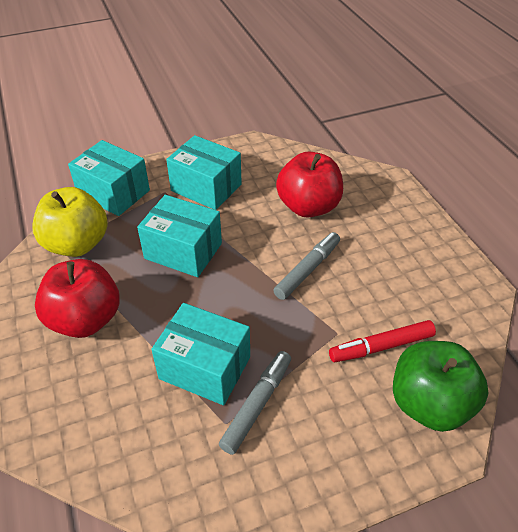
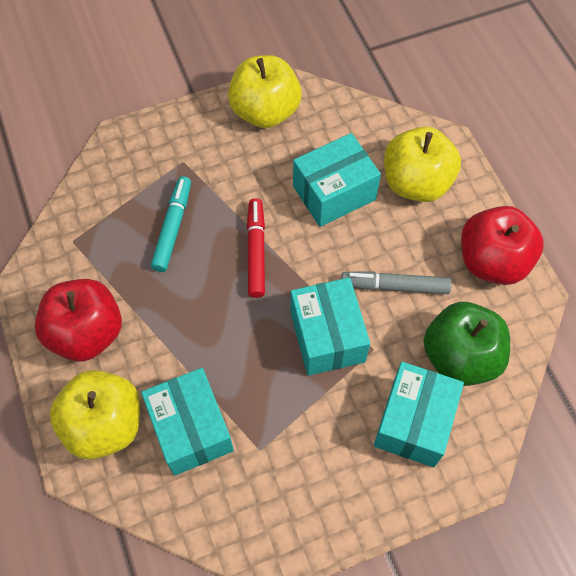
grey marker: 2 -> 1
turquoise marker: 0 -> 1
yellow apple: 1 -> 3

